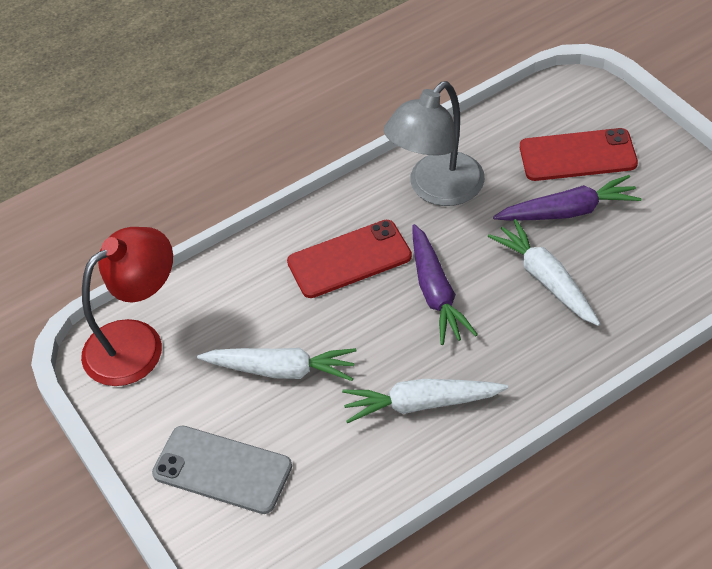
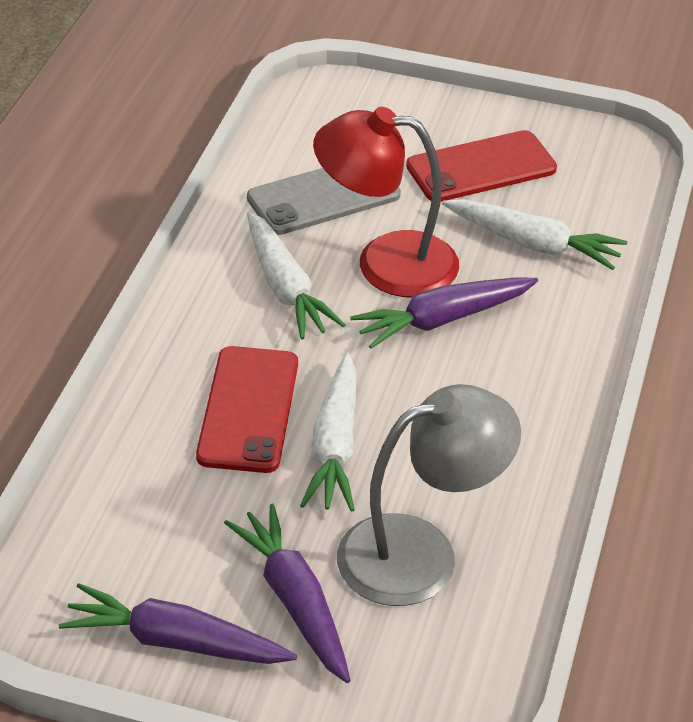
purple carrot: 2 -> 3

